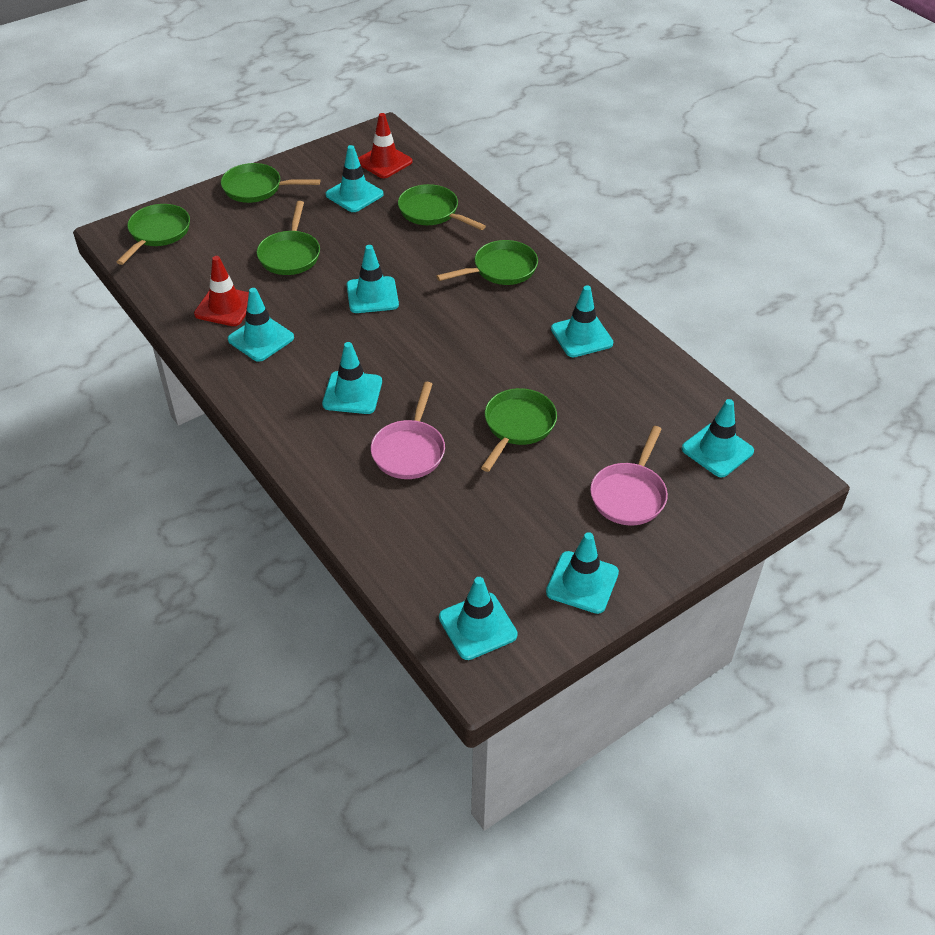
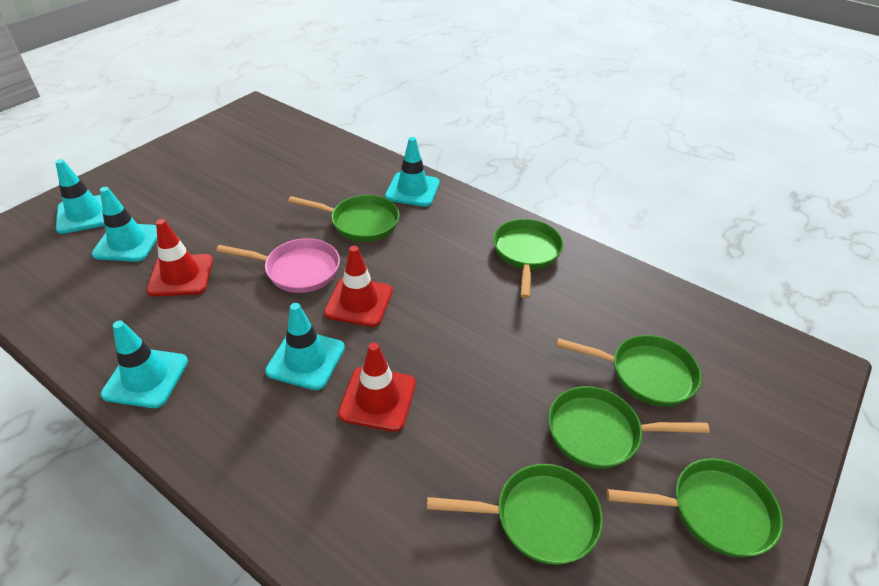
pink pan: 2 -> 1
red traffic cone: 2 -> 3
turquoise traffic cone: 8 -> 5

